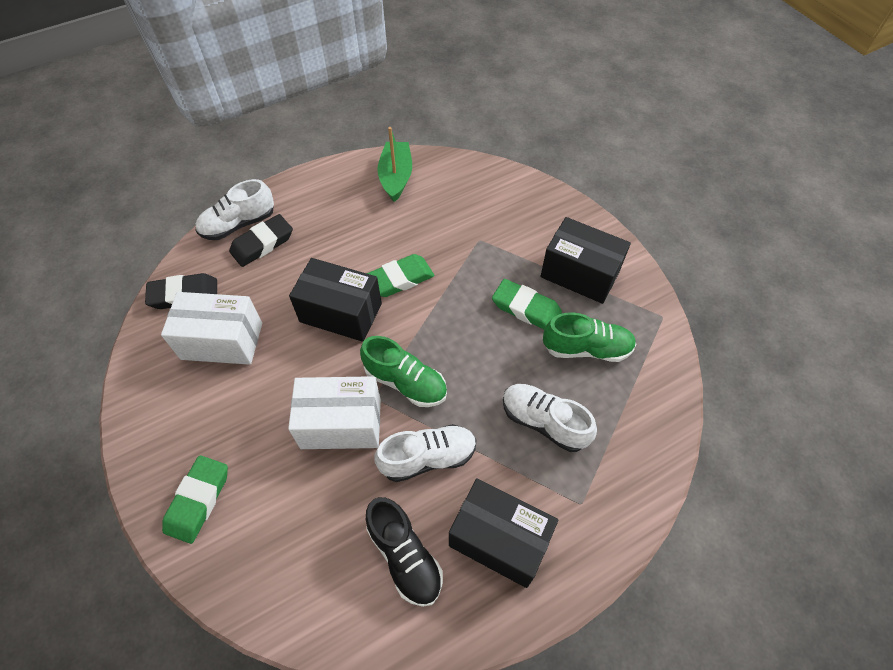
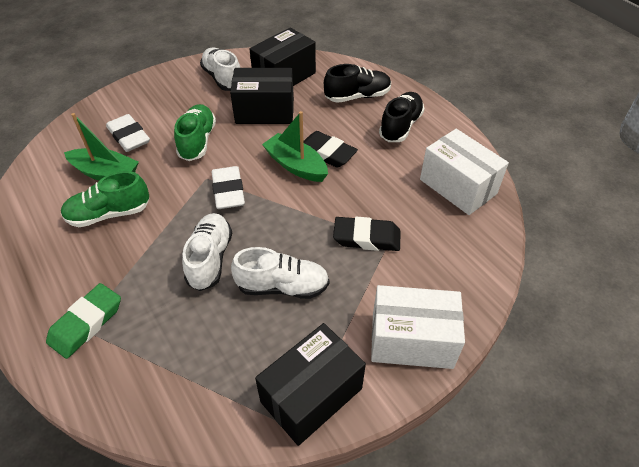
black shoe: 1 -> 2
green boat: 1 -> 2
green eraser: 3 -> 1
white eraser: 0 -> 2

